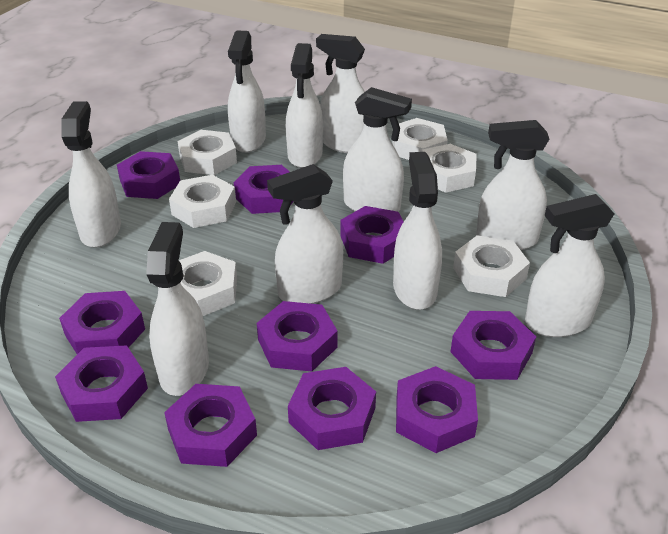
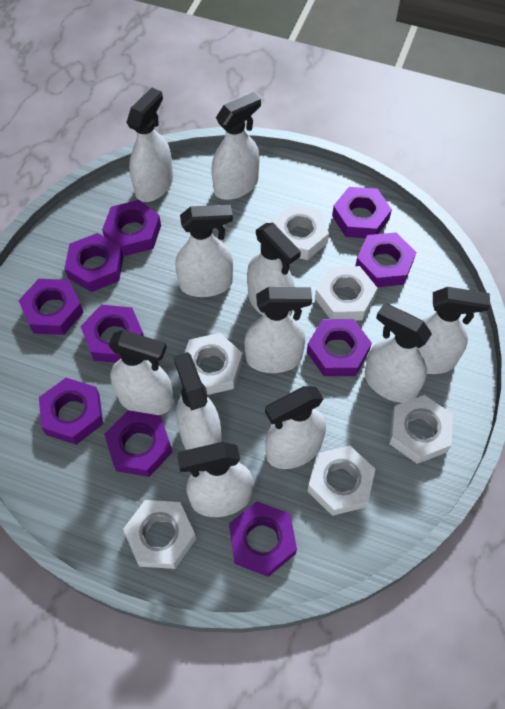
white spray bottle: 10 -> 11

